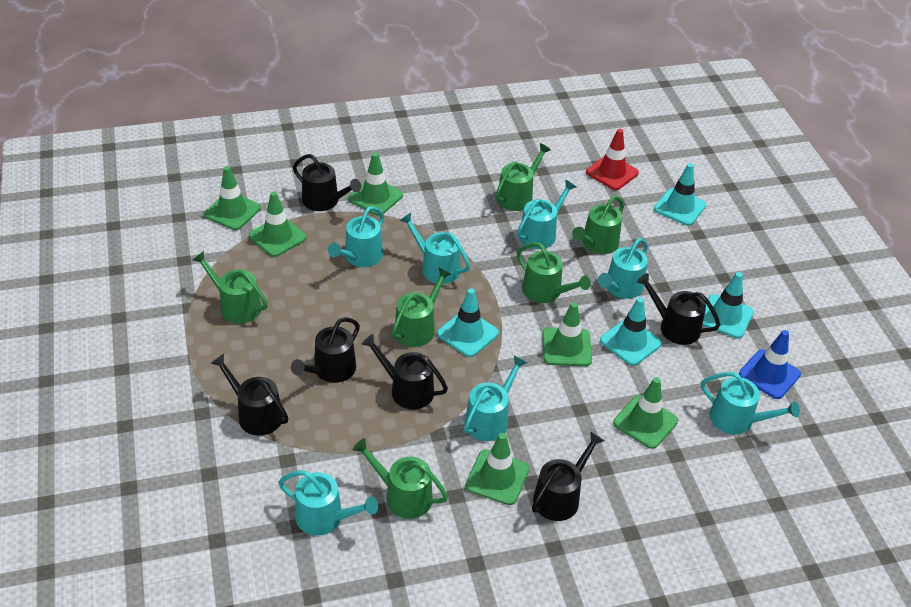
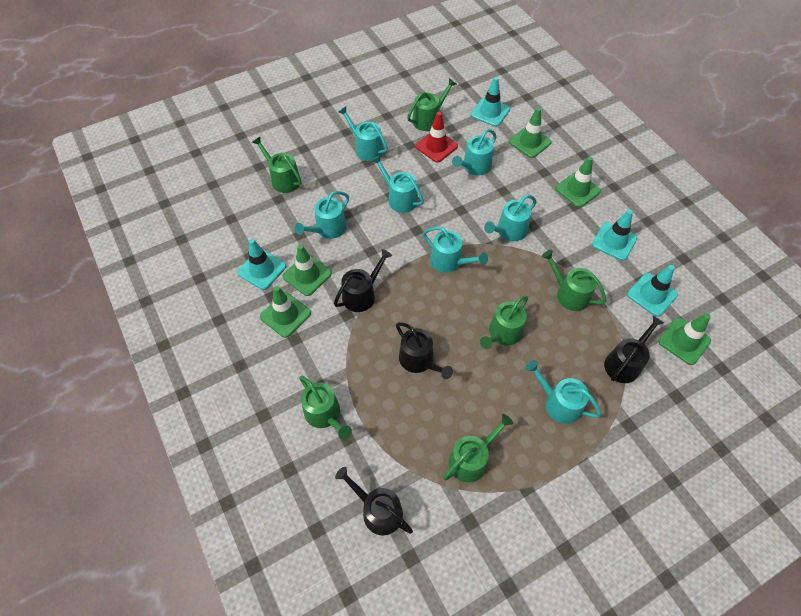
black watering can: 6 -> 4
blue traffic cone: 1 -> 0
green traffic cone: 6 -> 5

